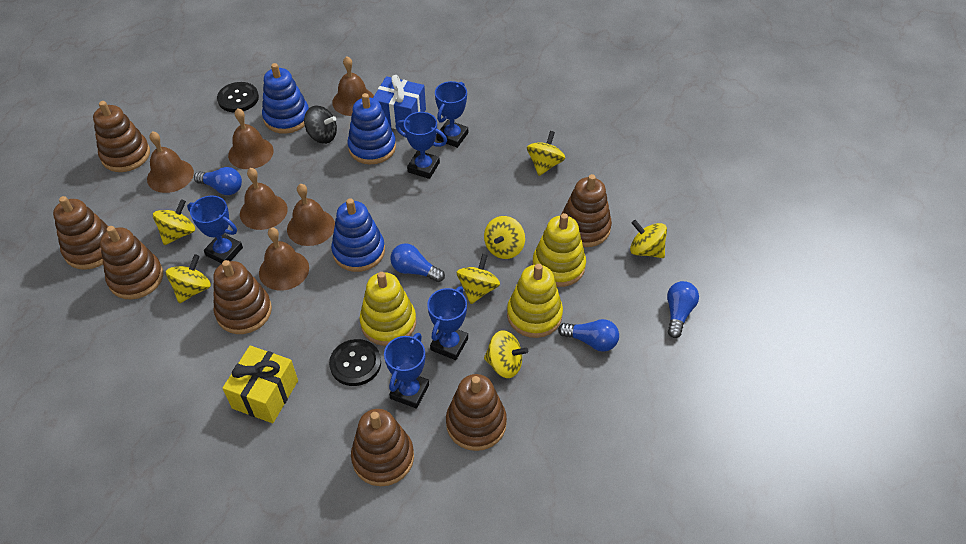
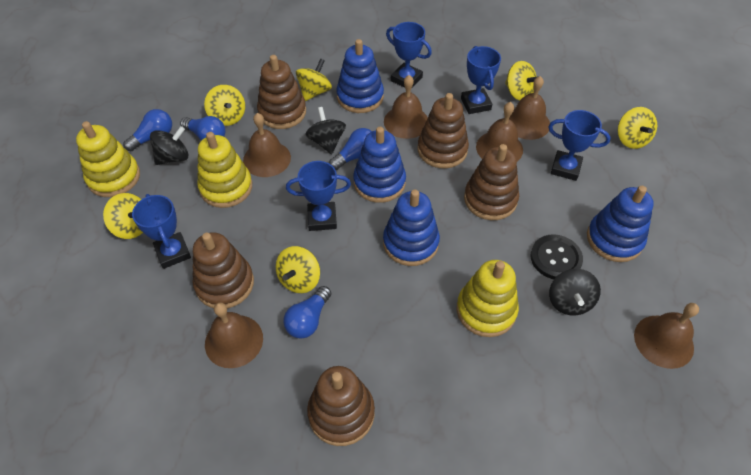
black button: 2 -> 1
black spinning top: 1 -> 3
blue gift: 1 -> 0
blue stacking toy: 3 -> 4
brown stacking toy: 7 -> 5
yellow gift: 1 -> 0
yellow spinning top: 7 -> 6

